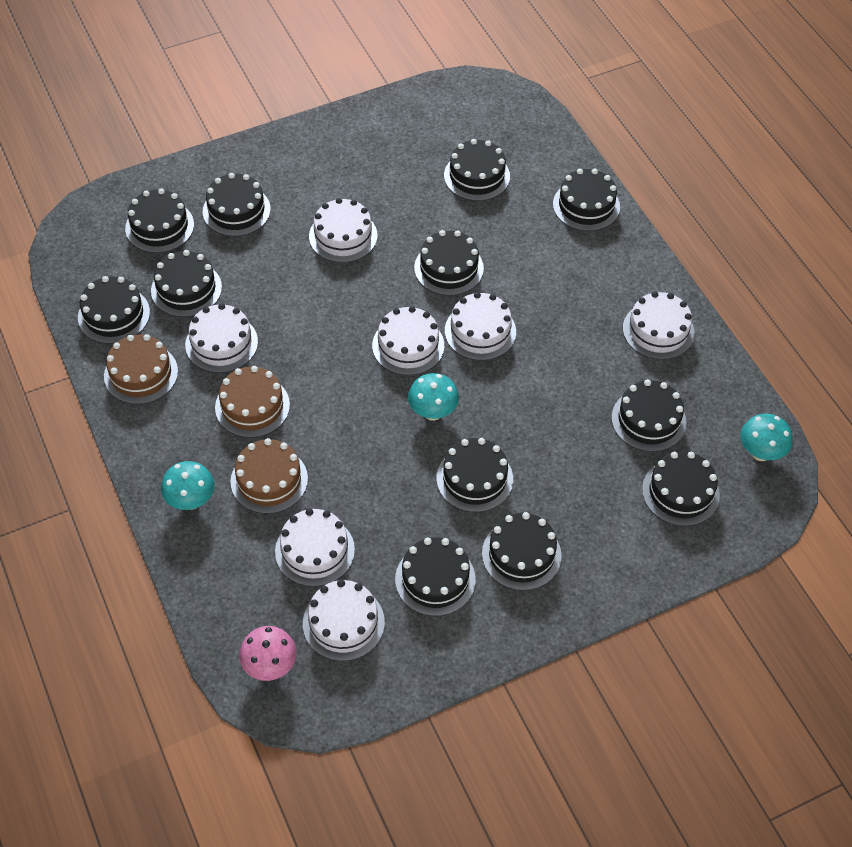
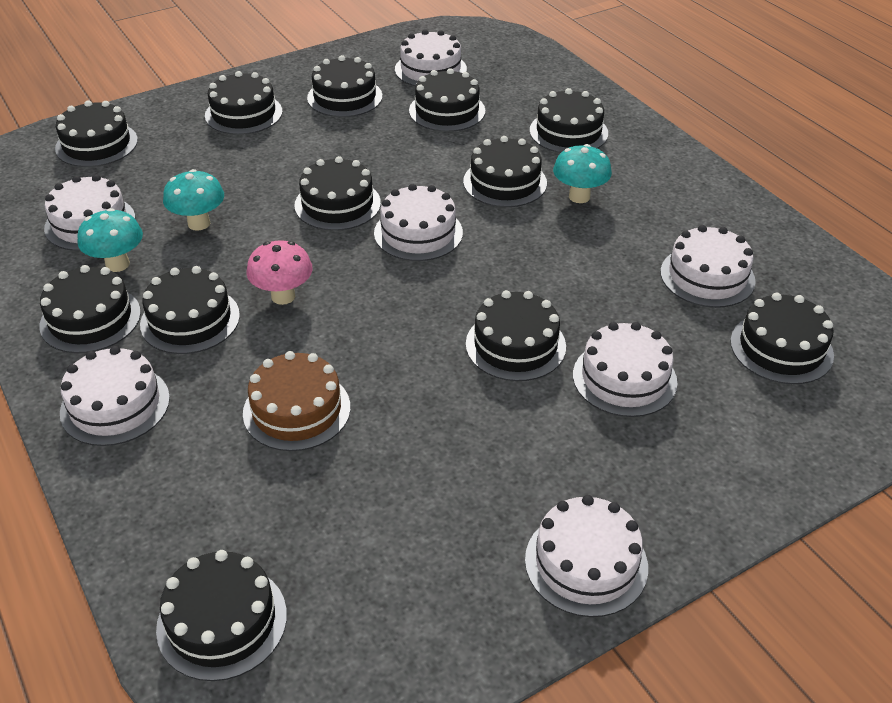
brown cake: 3 -> 1

